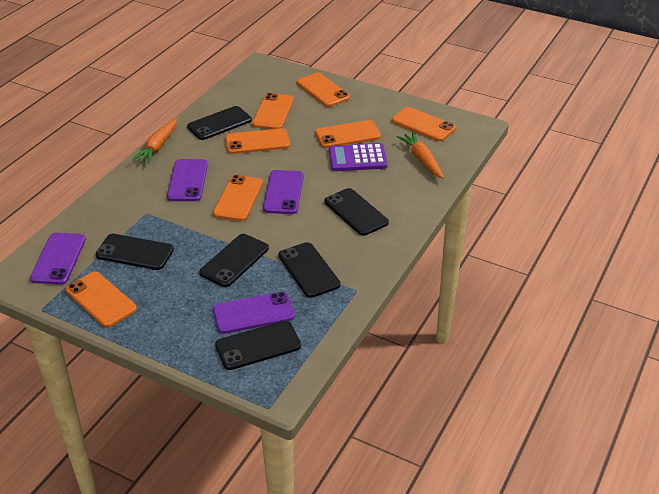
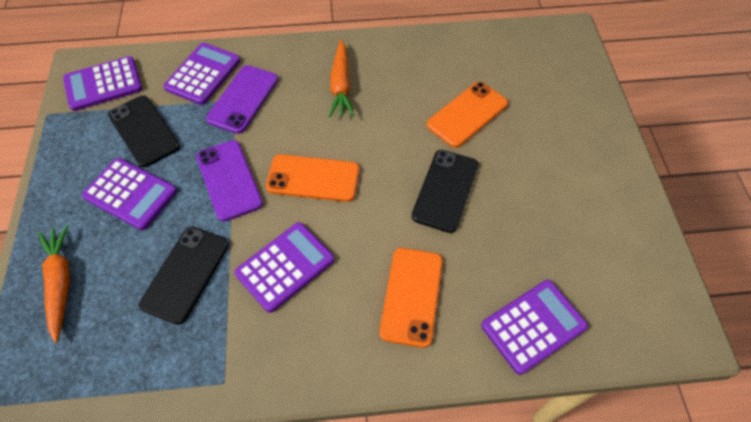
black phone: 6 -> 3
orange phone: 7 -> 3
purple calculator: 1 -> 5
purple phone: 4 -> 2

